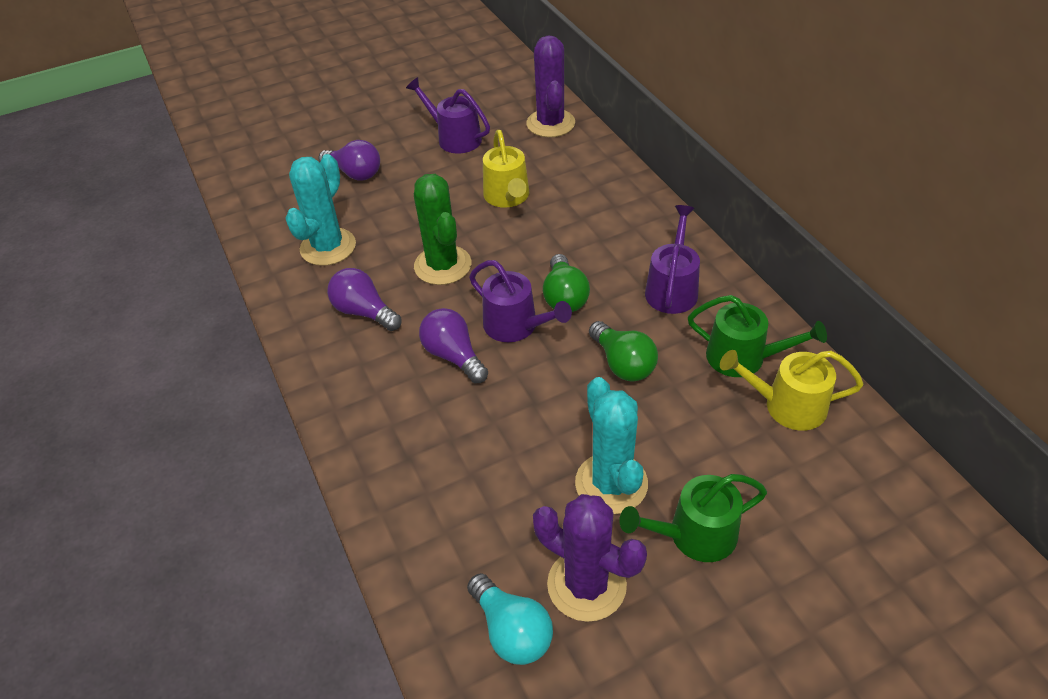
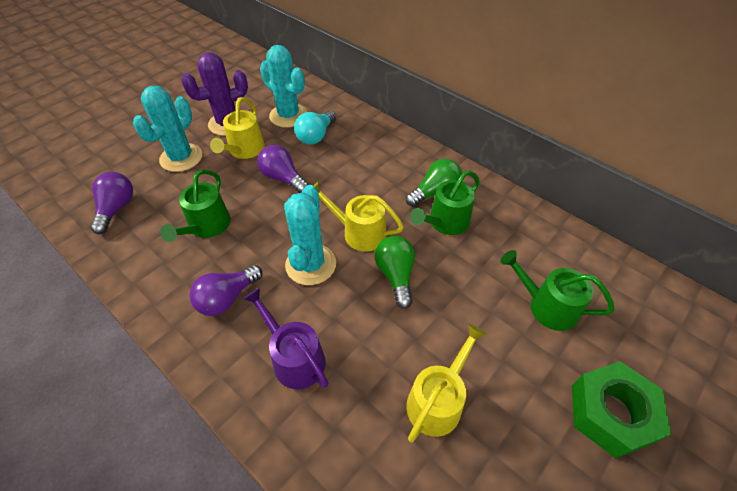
green cactus: 1 -> 0
green nut: 0 -> 1
green watering can: 2 -> 3
purple cactus: 2 -> 1
purple watering can: 3 -> 1
turquoise cactus: 2 -> 3
yellow watering can: 2 -> 3

